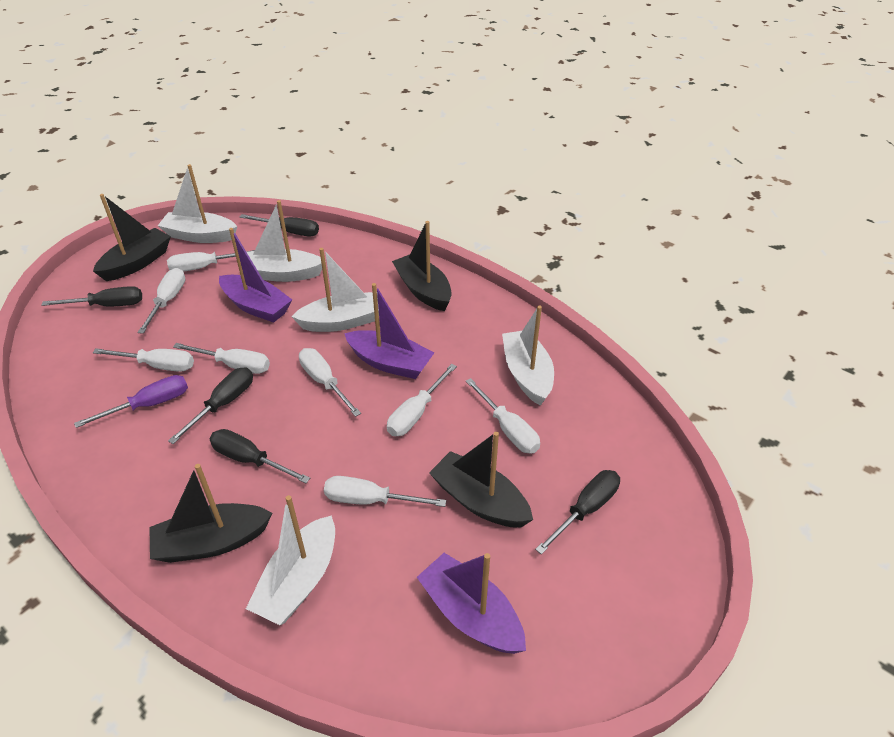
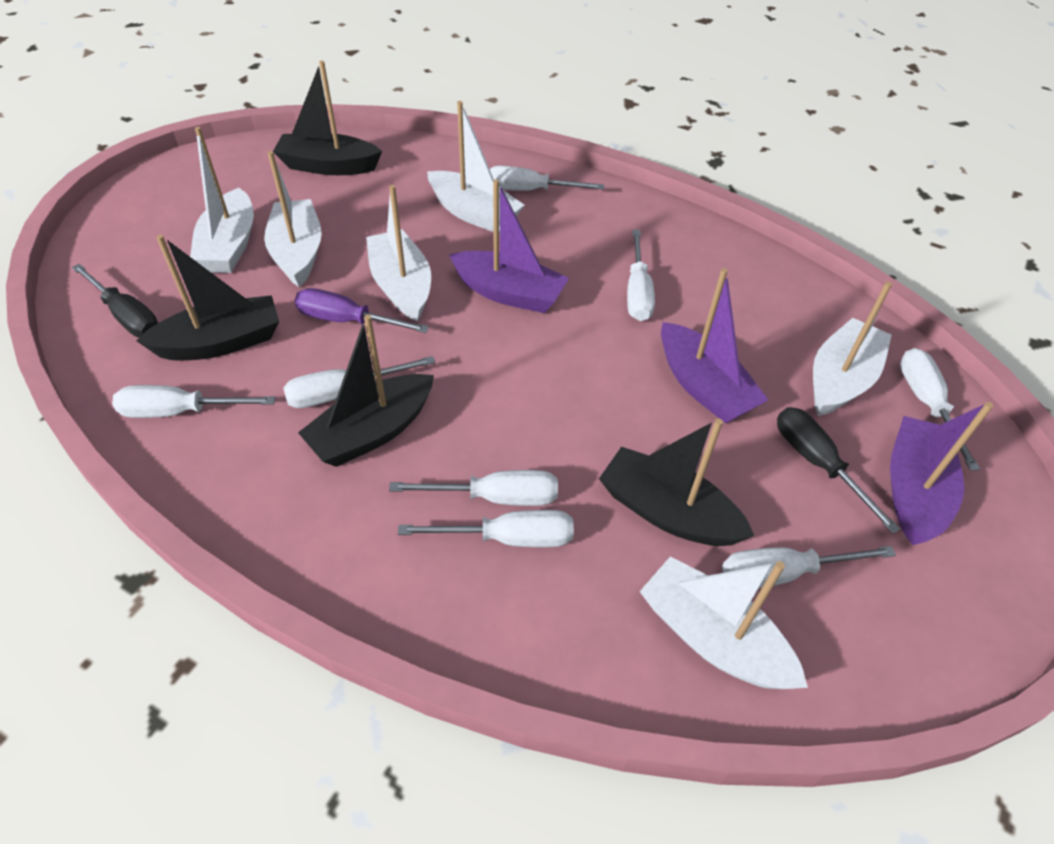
black screwdriver: 5 -> 2
white boat: 5 -> 6

